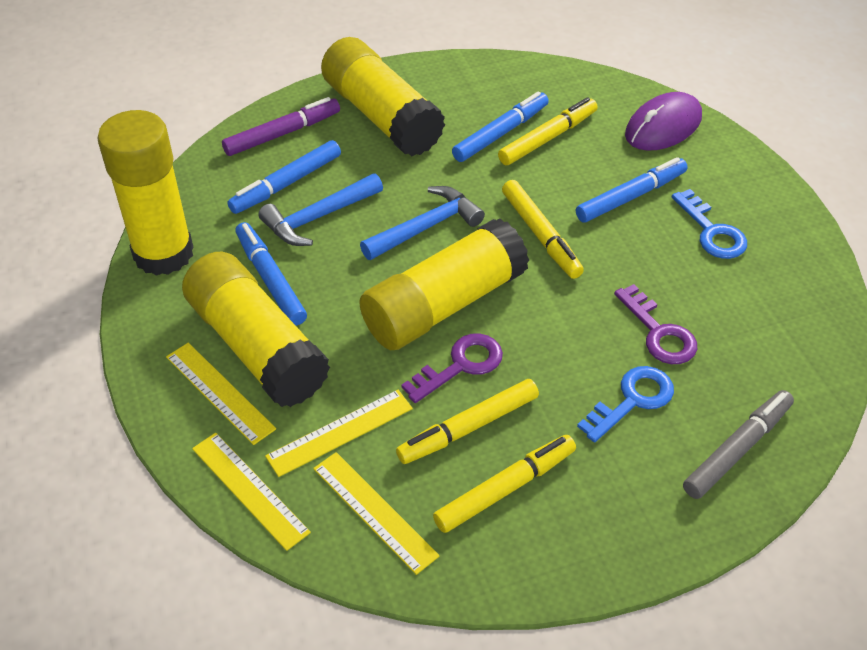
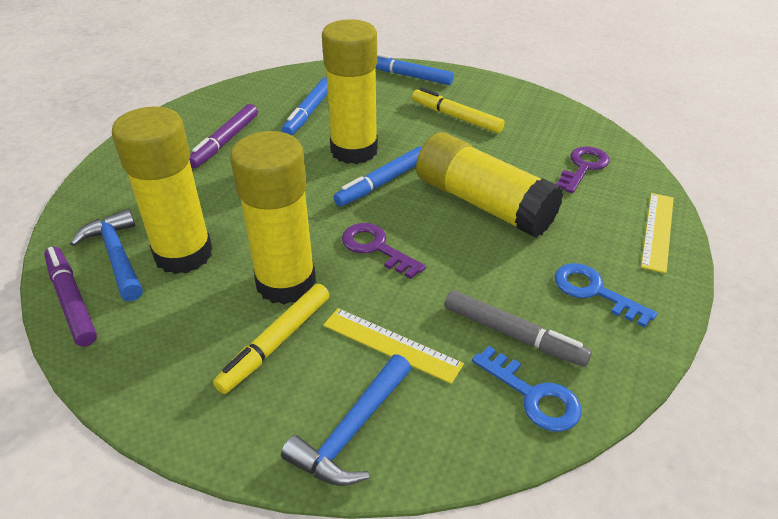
blue marker: 4 -> 3
purple marker: 1 -> 2
purple mouse: 1 -> 0
yellow marker: 4 -> 2
yellow ruler: 4 -> 2

